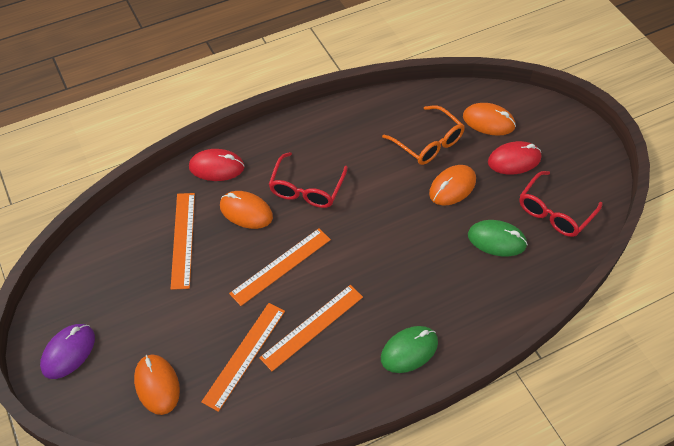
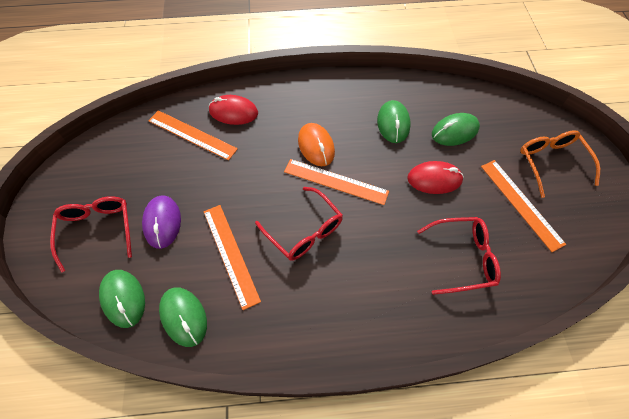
green mouse: 2 -> 4
orange mouse: 4 -> 1
red glasses: 2 -> 3

